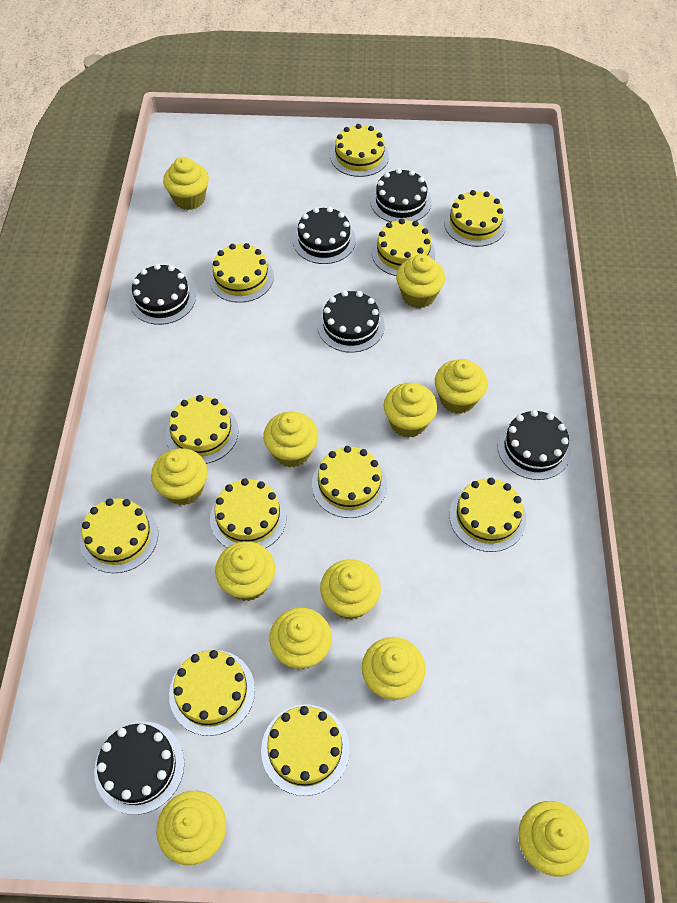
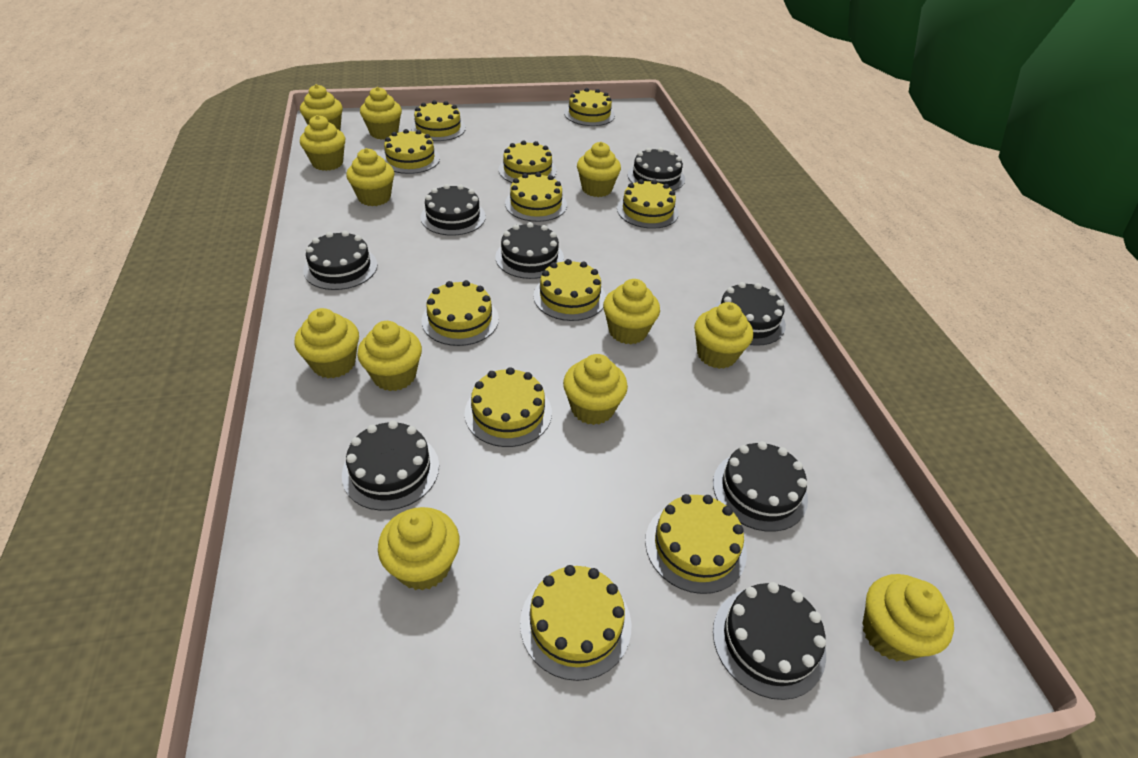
black cake: 6 -> 8

